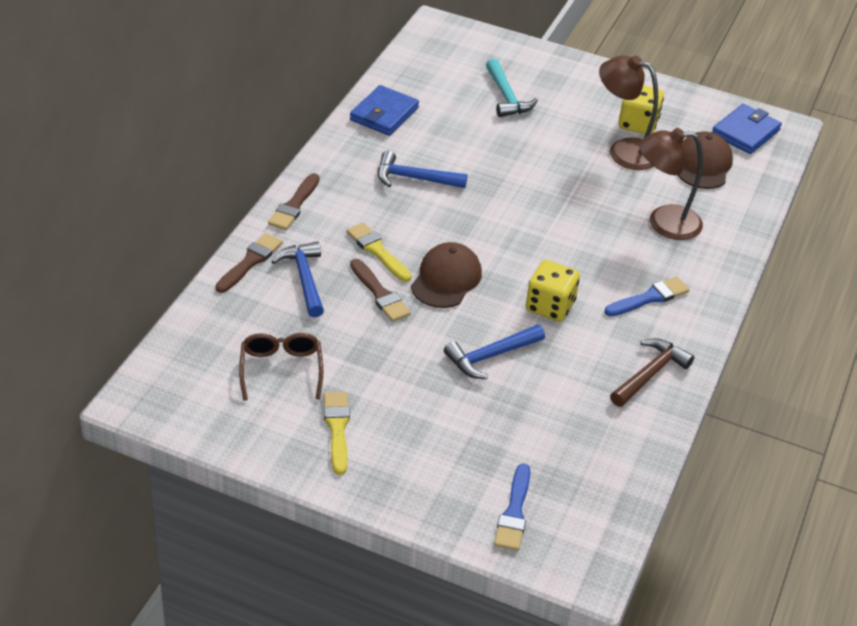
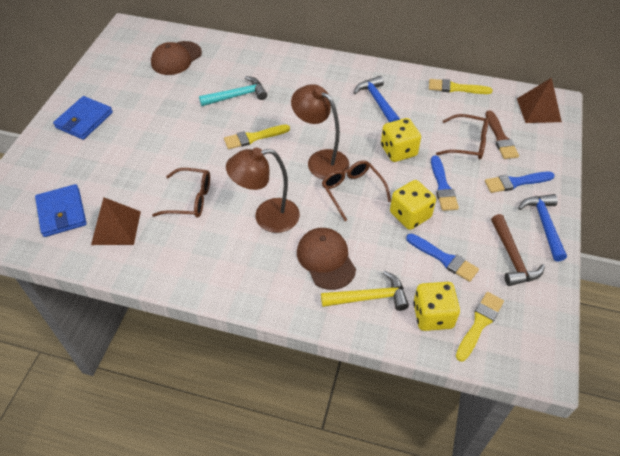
blue brush: 2 -> 3
blue hammer: 3 -> 2
brown brush: 3 -> 1
brown glasses: 1 -> 3
brown pyramid: 0 -> 2
yellow brush: 2 -> 3
yellow dice: 2 -> 3
yellow hammer: 0 -> 1

